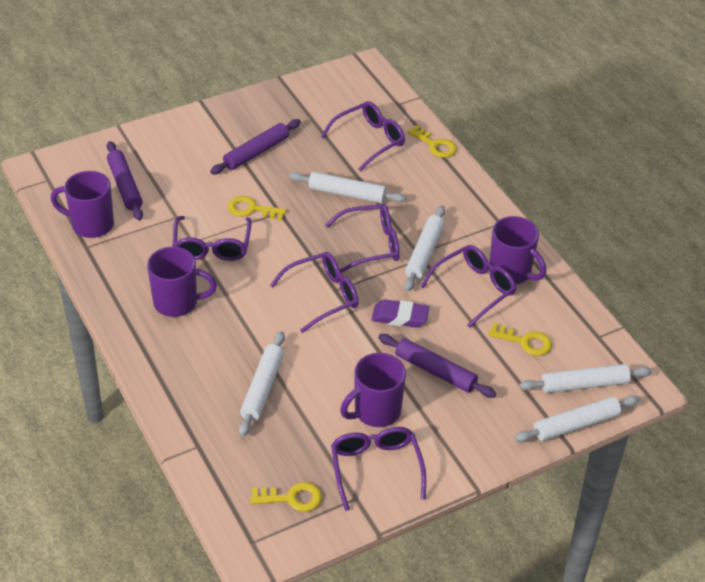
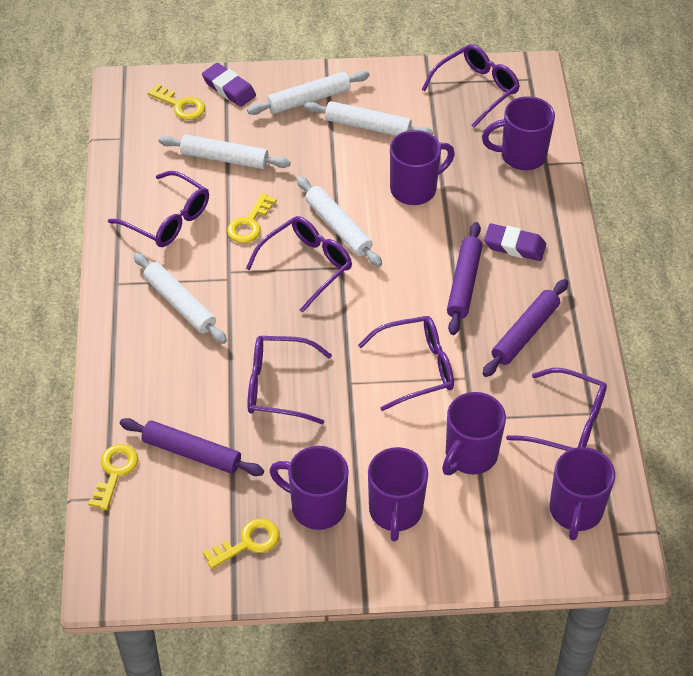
purple eraser: 1 -> 2
purple mug: 4 -> 6

